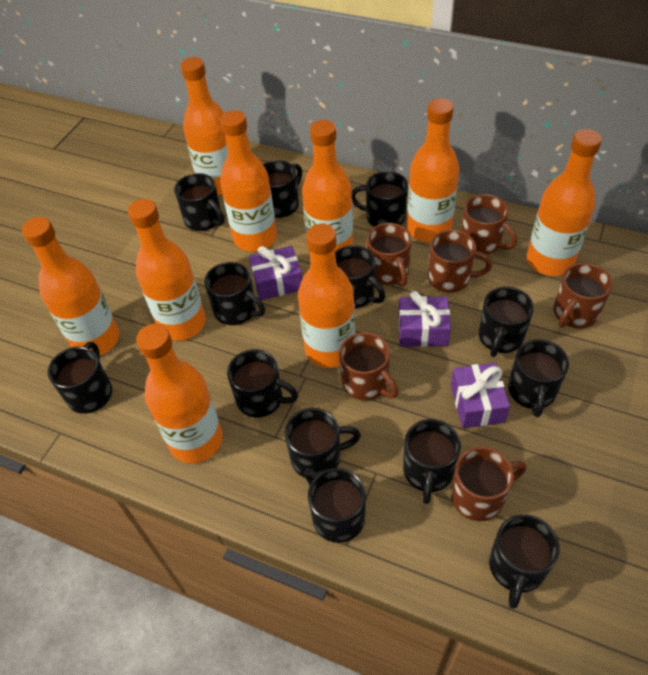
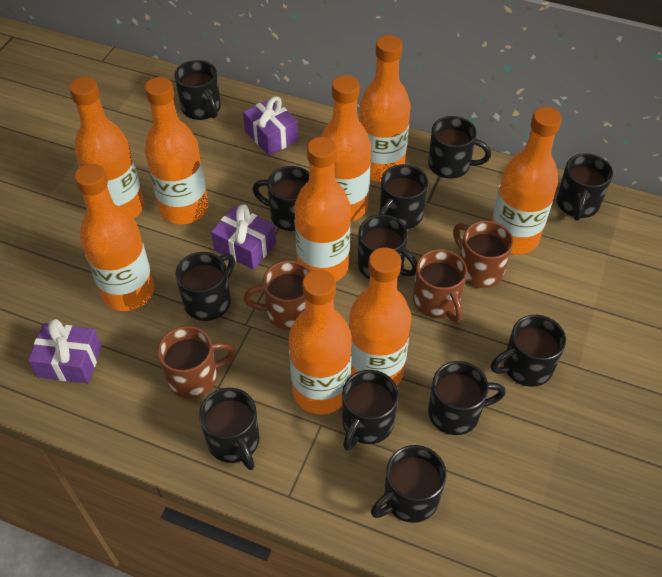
black mug: 13 -> 12
brown mug: 6 -> 4

